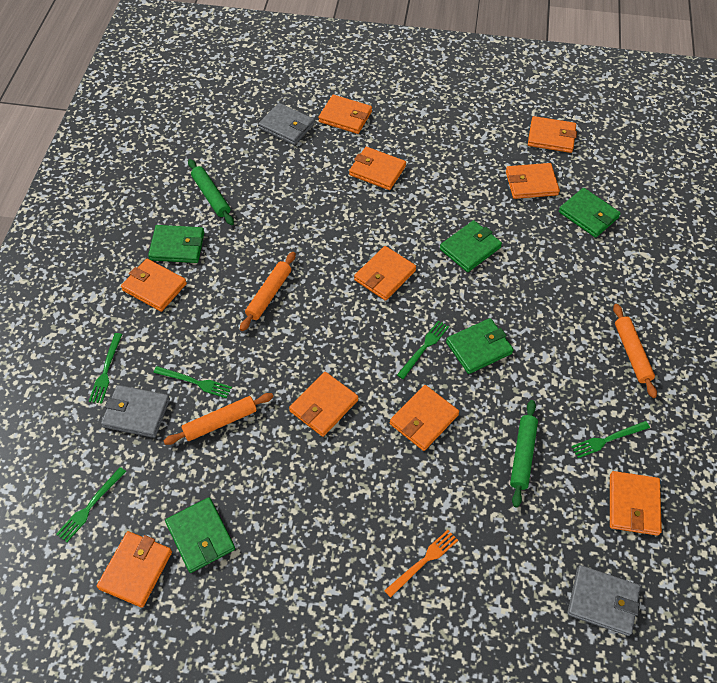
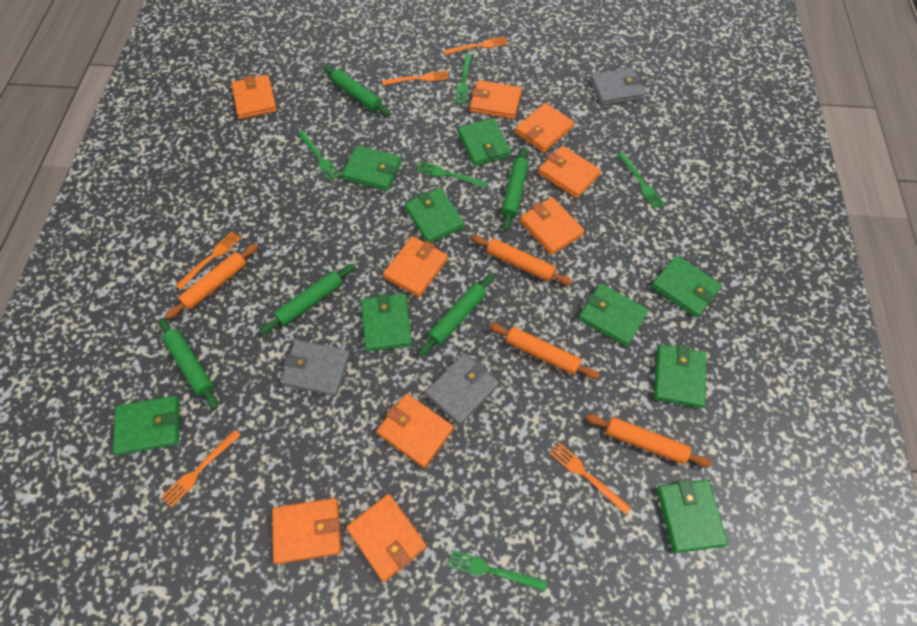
green rolling pin: 2 -> 5
green wallet: 5 -> 9
orange fork: 1 -> 5
orange rolling pin: 3 -> 4
orange wallet: 10 -> 9

